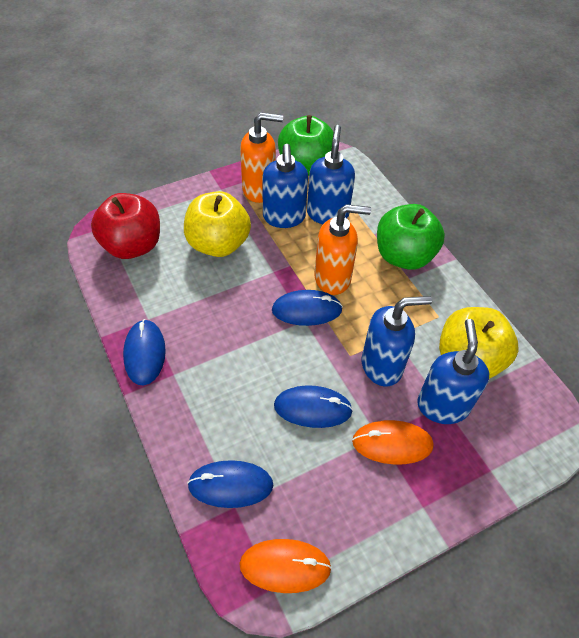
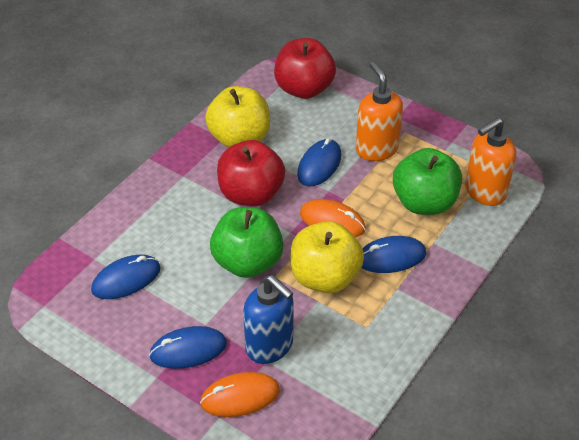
blue soap dispenser: 4 -> 1
red apple: 1 -> 2

